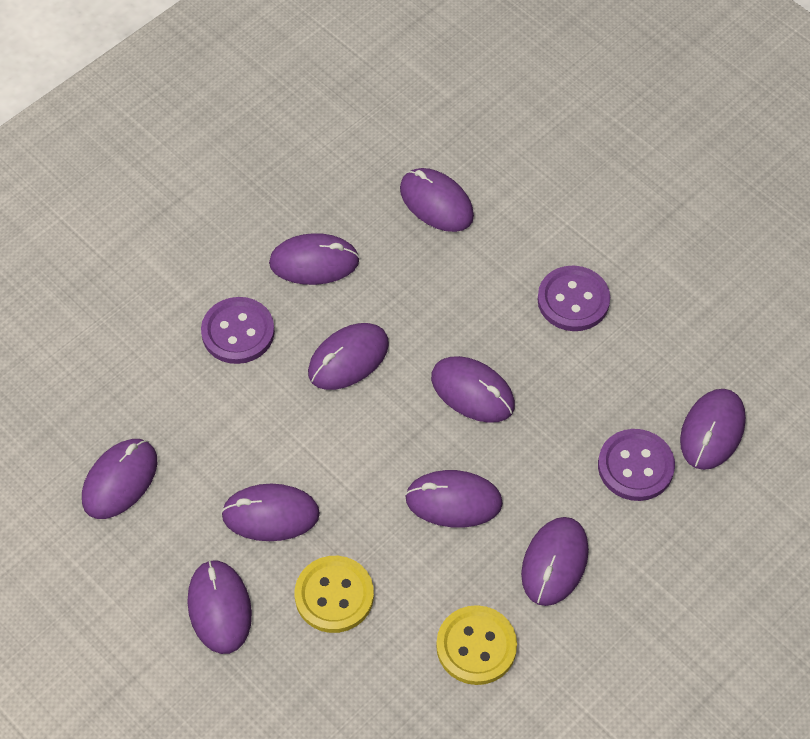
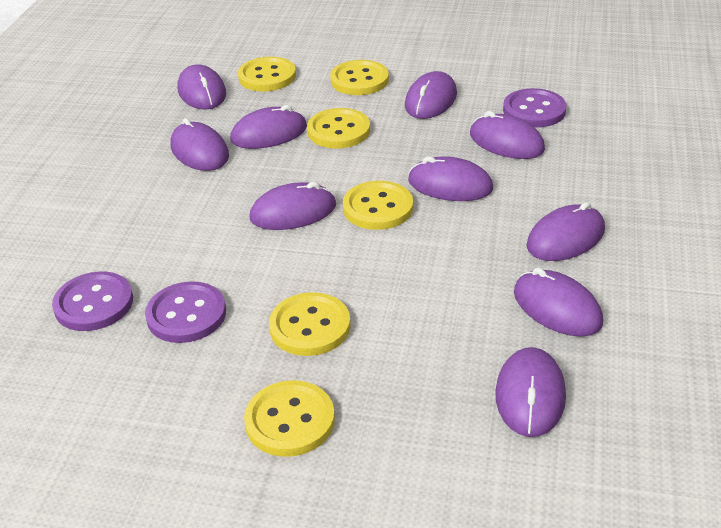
yellow button: 2 -> 6

